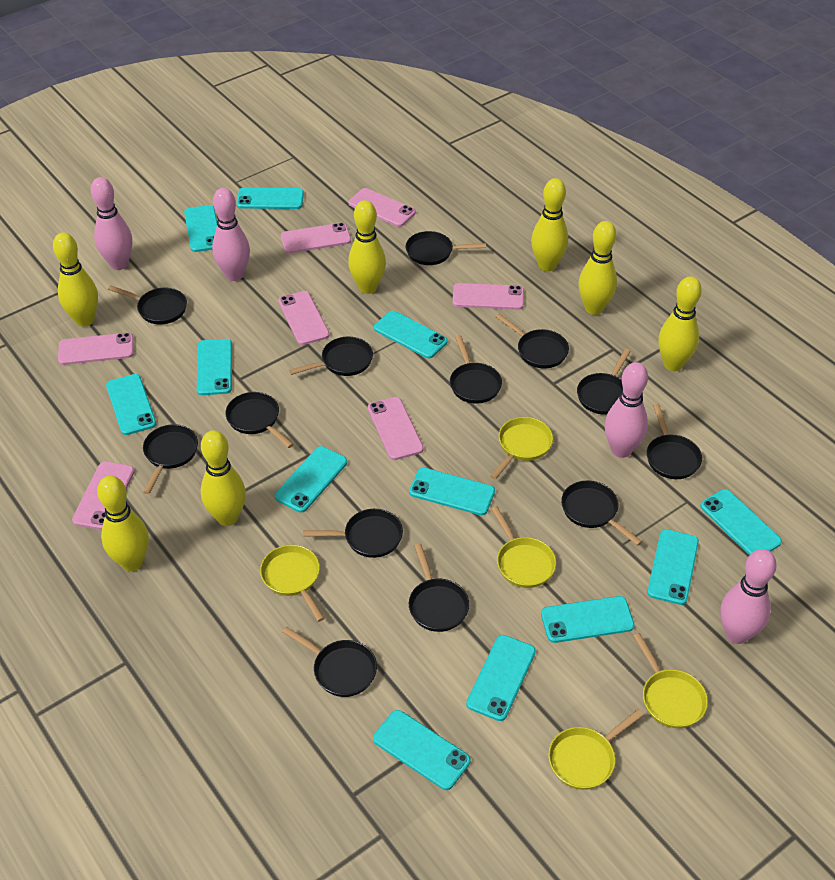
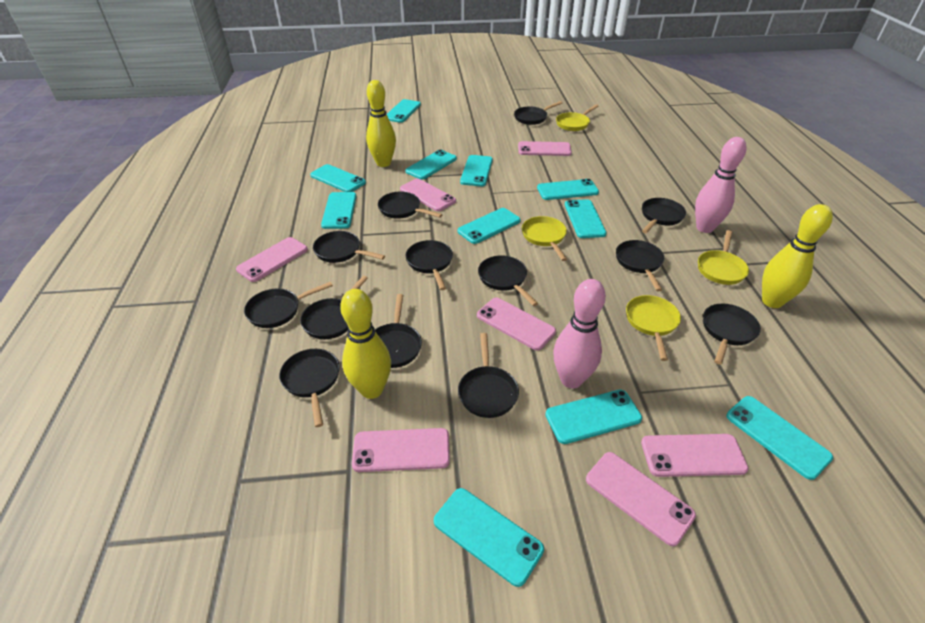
pink bowling pin: 4 -> 2
turquoise phone: 12 -> 11
yellow bowling pin: 7 -> 3
yellow pan: 5 -> 4

